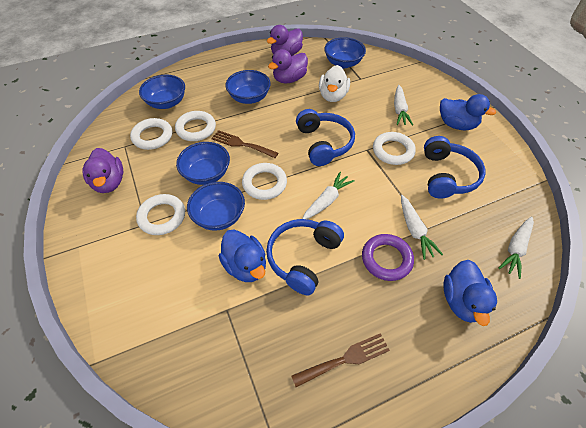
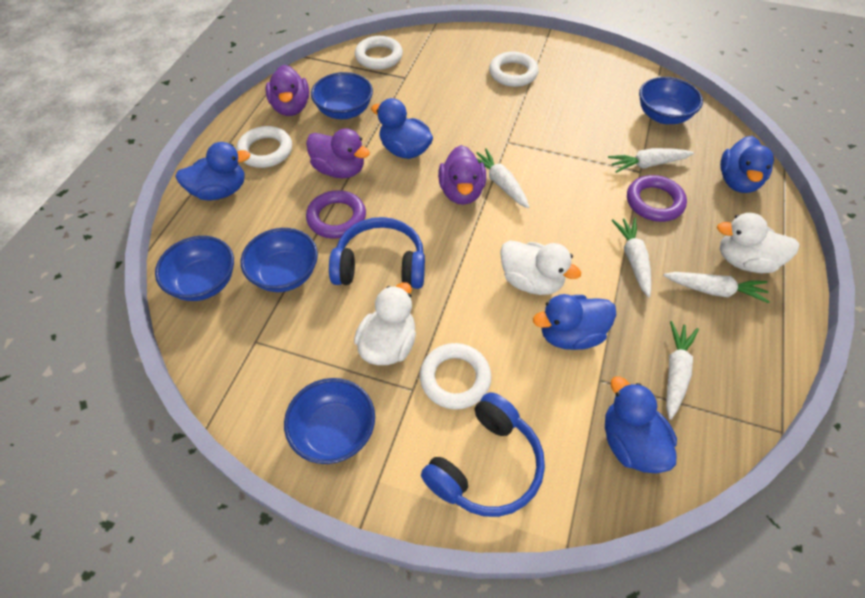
blue duck: 3 -> 5
blue headphones: 3 -> 2
brown fork: 2 -> 0
purple ring: 1 -> 2
white carrot: 4 -> 5
white duck: 1 -> 3
white ring: 5 -> 4

